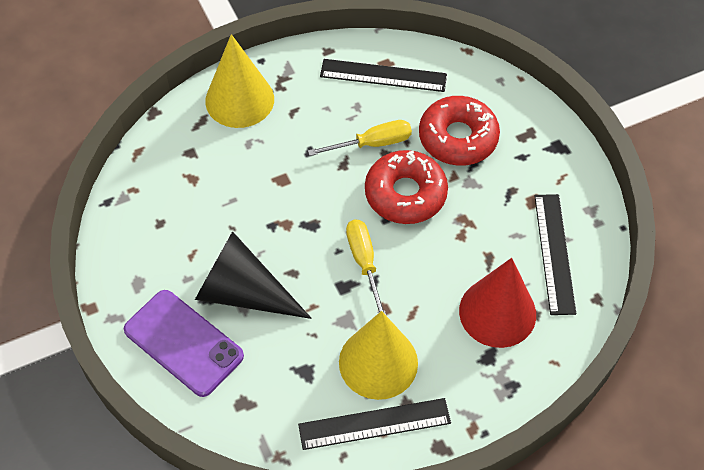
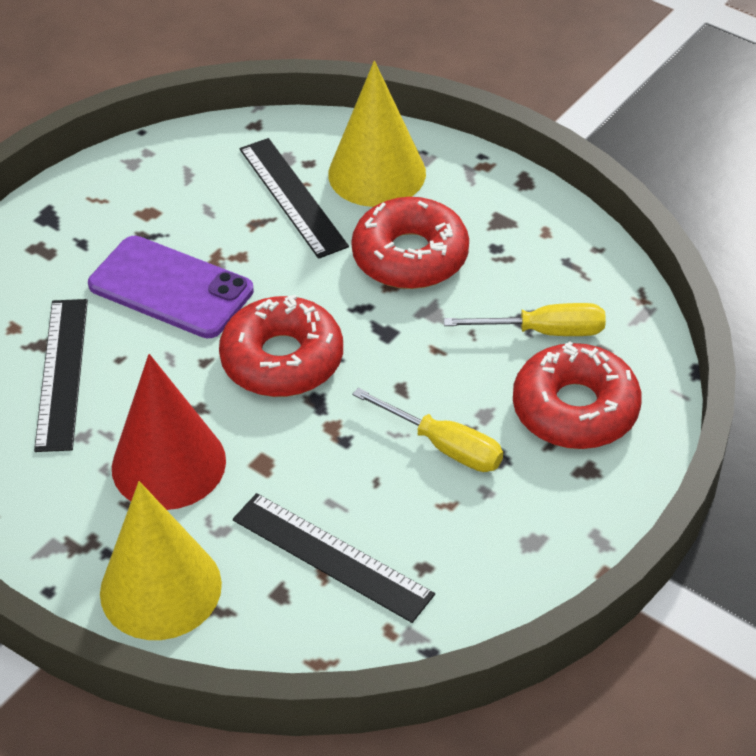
black cone: 1 -> 0
red donut: 2 -> 3

